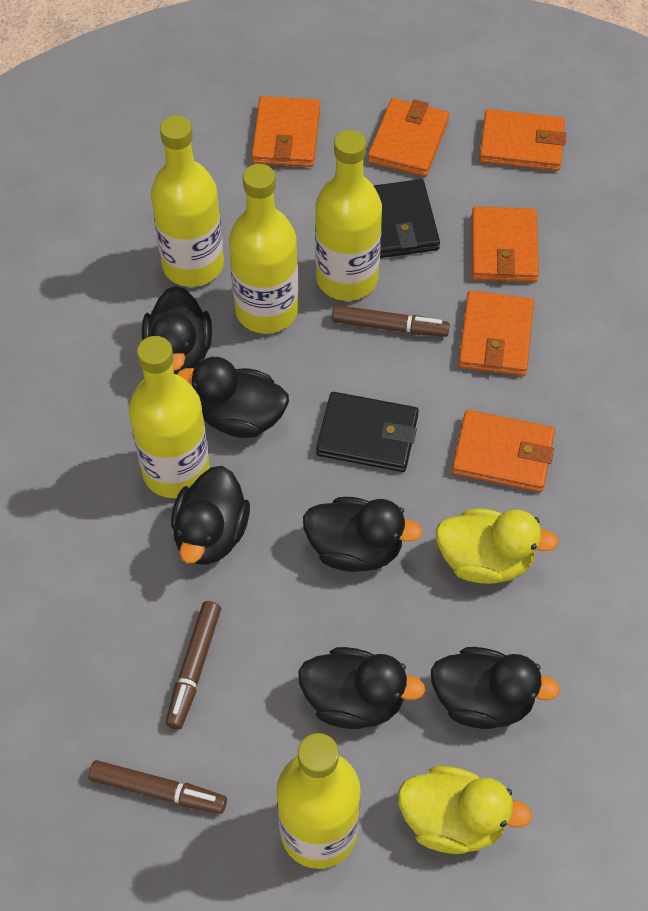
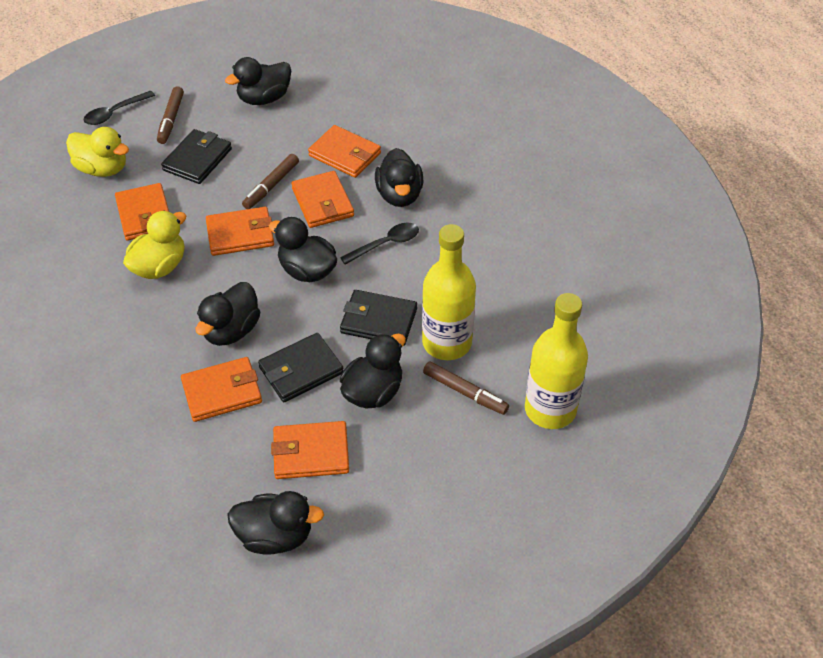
black spoon: 0 -> 2
black wallet: 2 -> 3
yellow bottle: 5 -> 2

